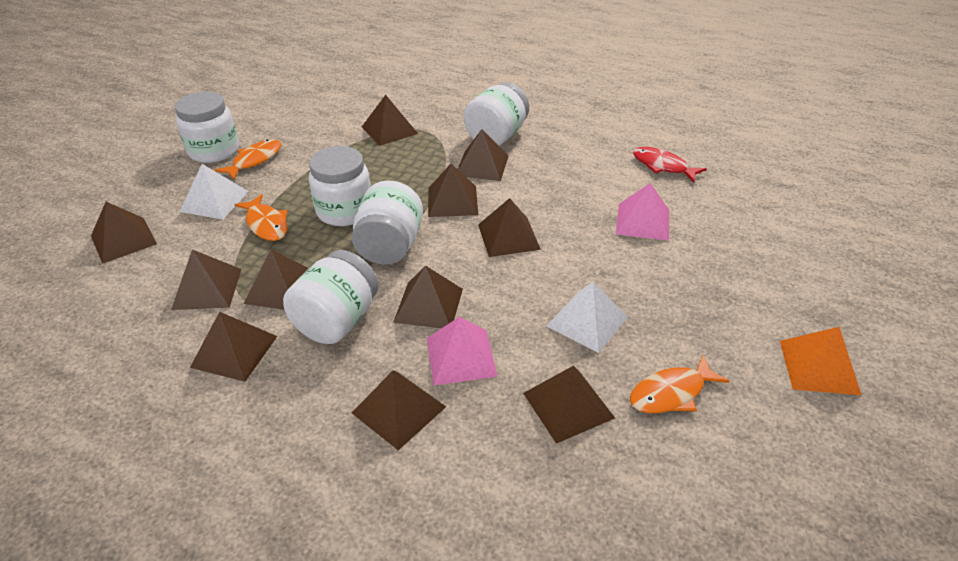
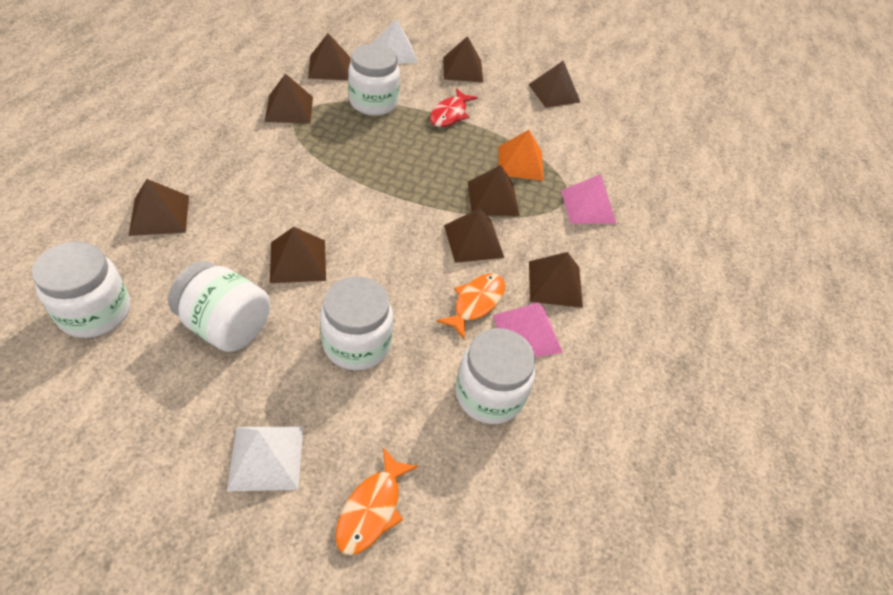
brown pyramid: 11 -> 9
orange fish: 3 -> 2

